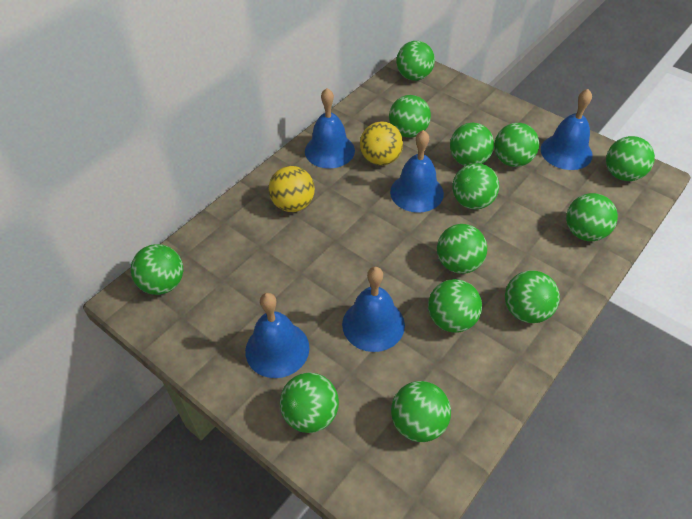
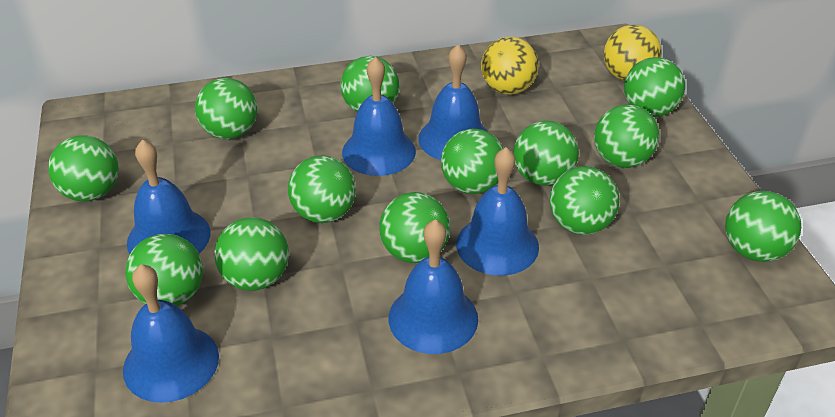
blue bell: 5 -> 6

